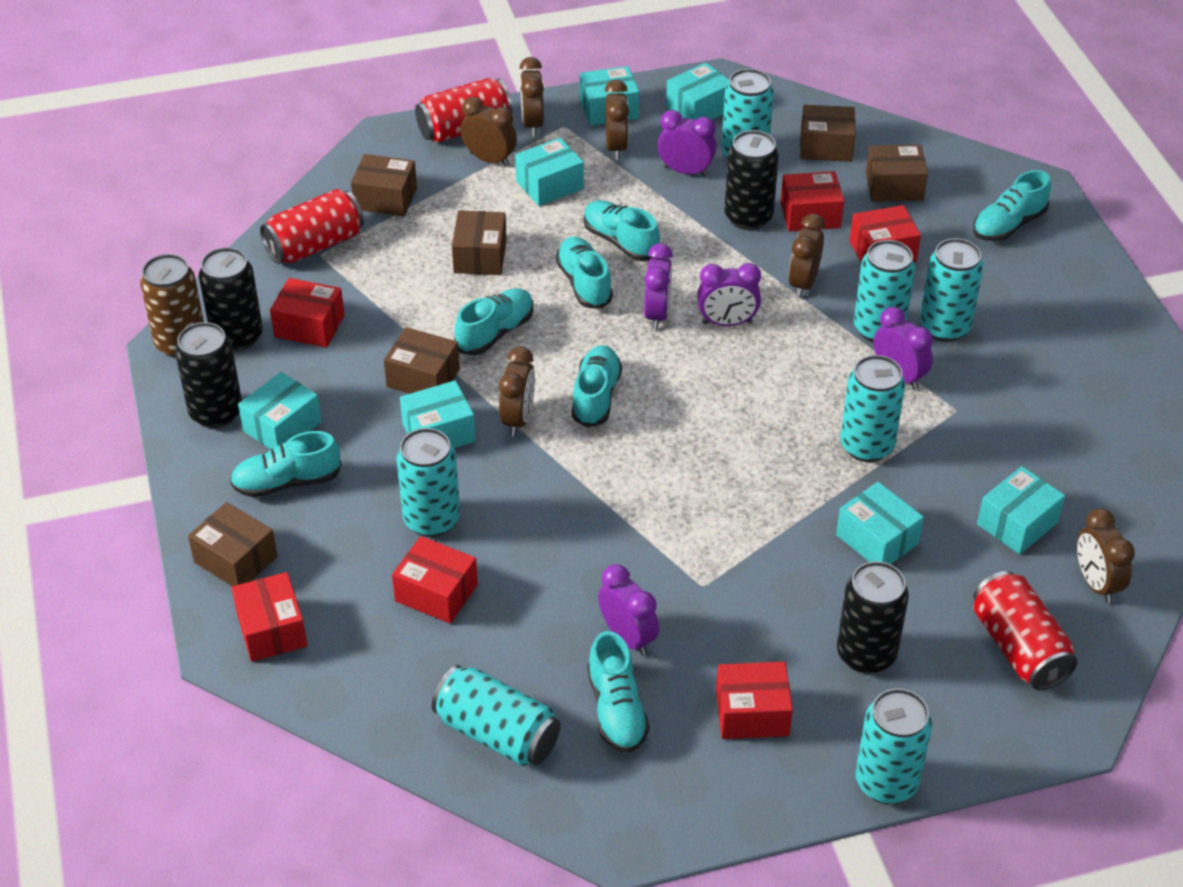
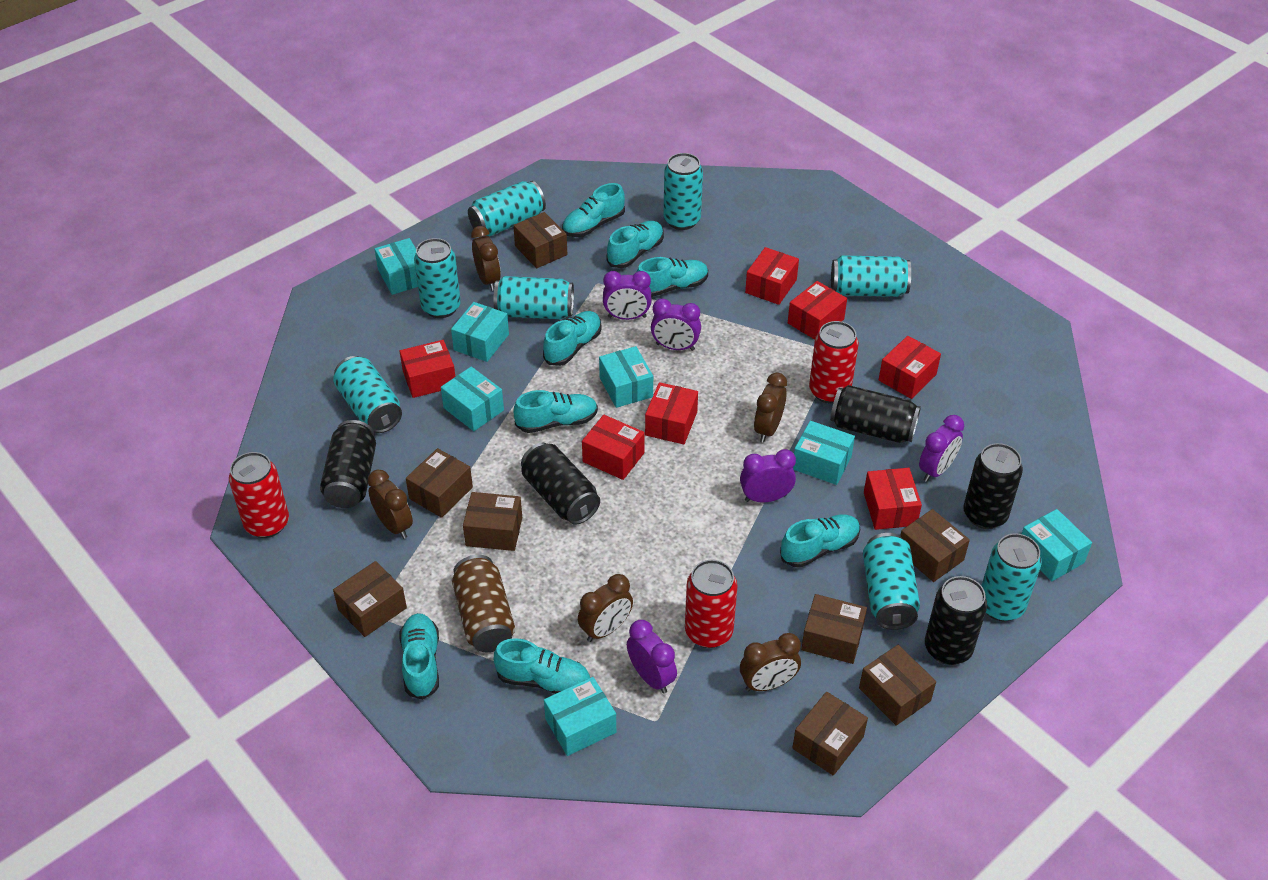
black can: 4 -> 5
brown box: 6 -> 8
brown clock: 6 -> 5
red box: 6 -> 7
turquoise can: 7 -> 8
turquoise shoe: 7 -> 8

